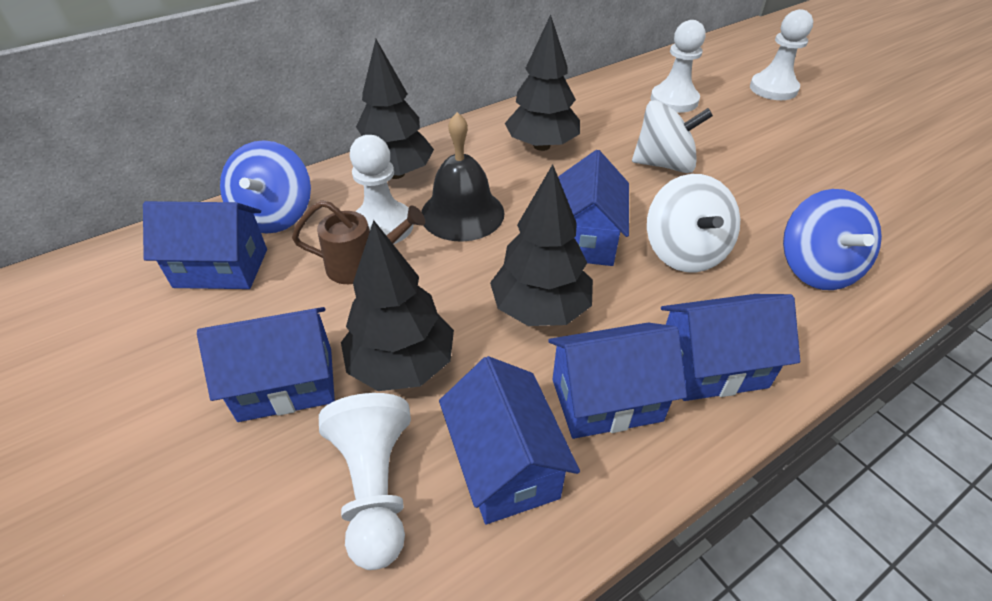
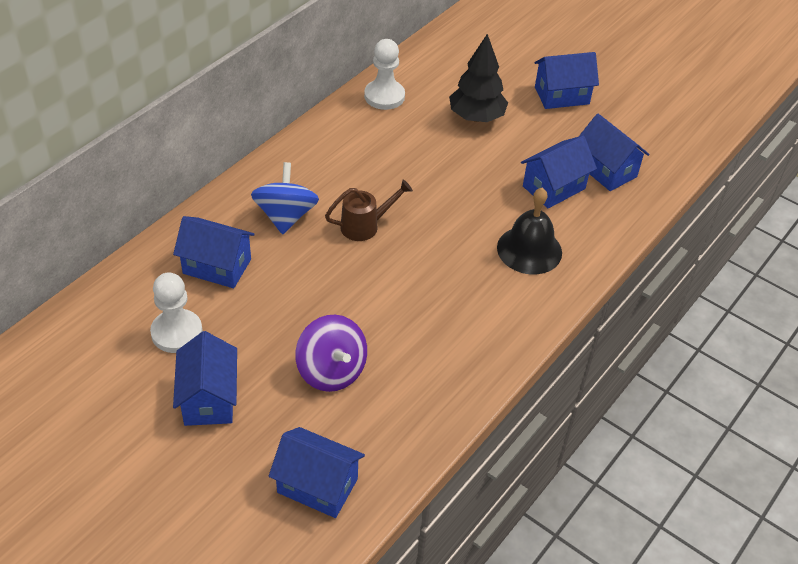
black tree: 4 -> 1
blue spinning top: 2 -> 1
purple spinning top: 0 -> 1
white pawn: 4 -> 2
white spinning top: 2 -> 0

